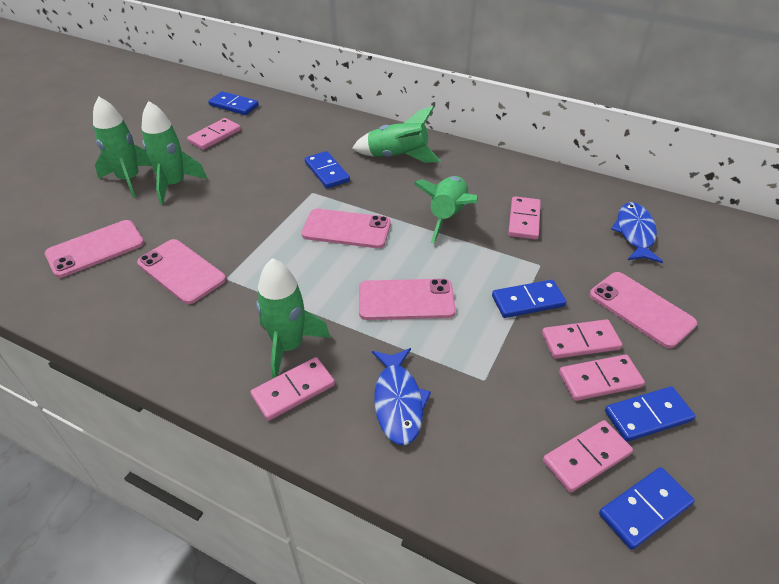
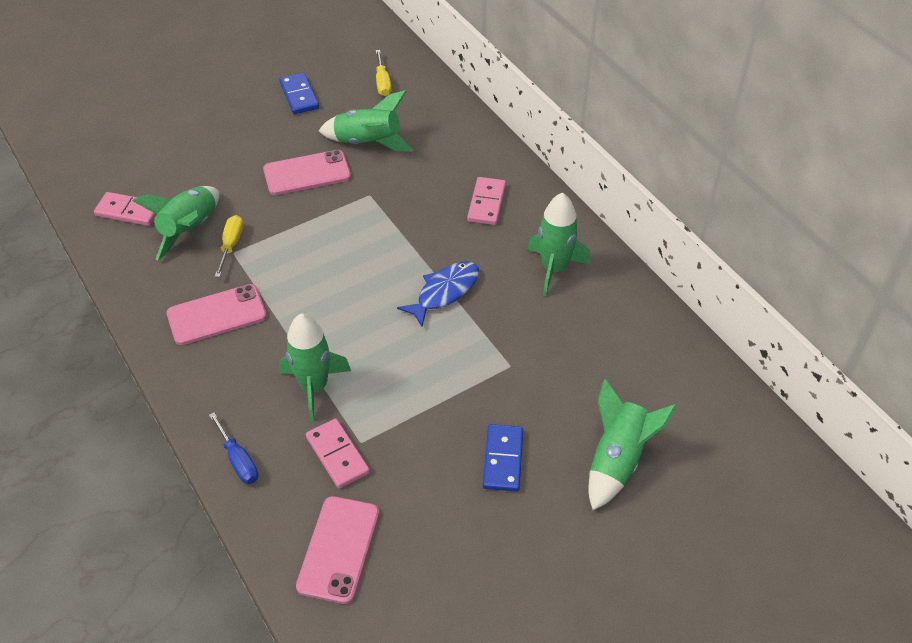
blue domino: 5 -> 2
blue fish: 2 -> 1
blue screwdriver: 0 -> 1
pink domino: 6 -> 3
pink phone: 5 -> 3
yellow screwdriver: 0 -> 2

